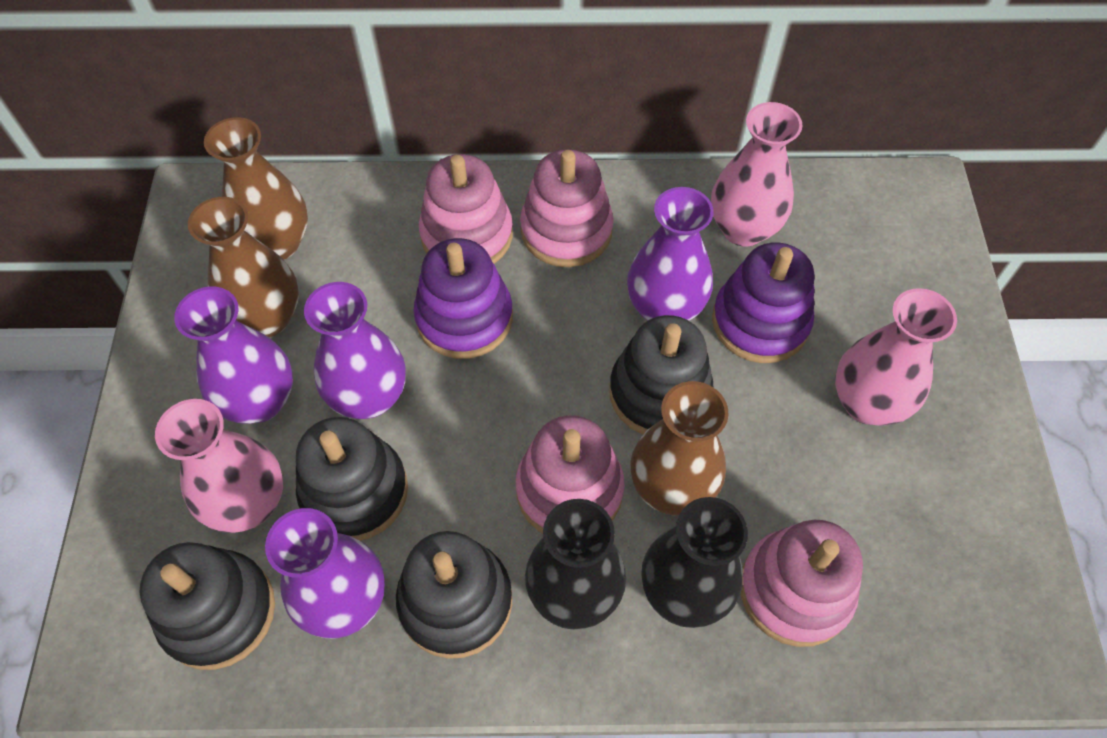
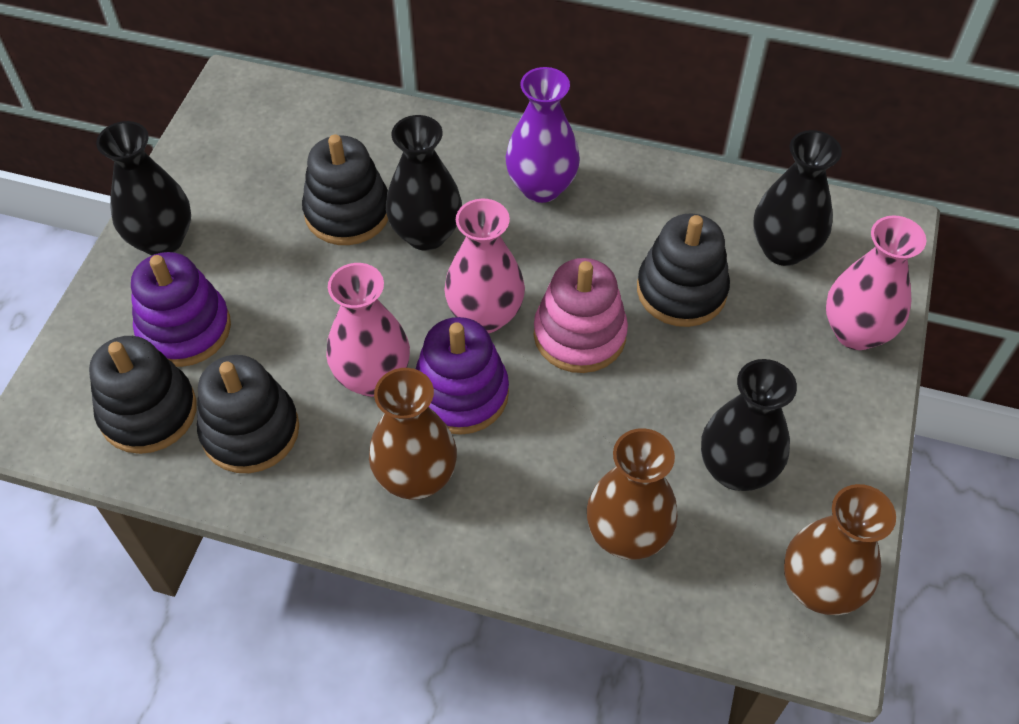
black vase: 2 -> 4
pink stacking toy: 4 -> 1
purple vase: 4 -> 1

